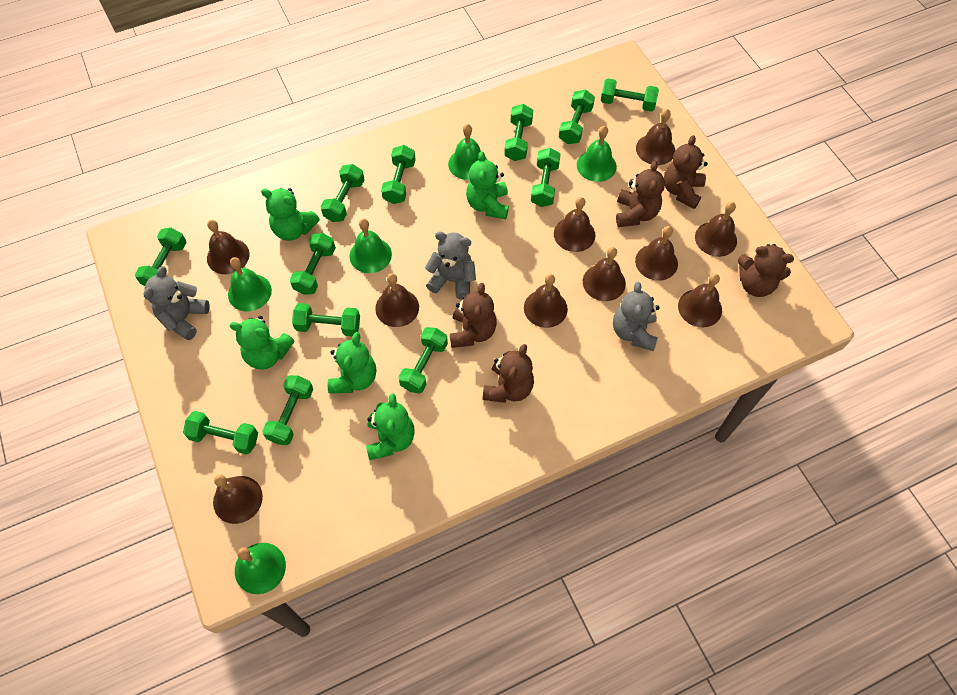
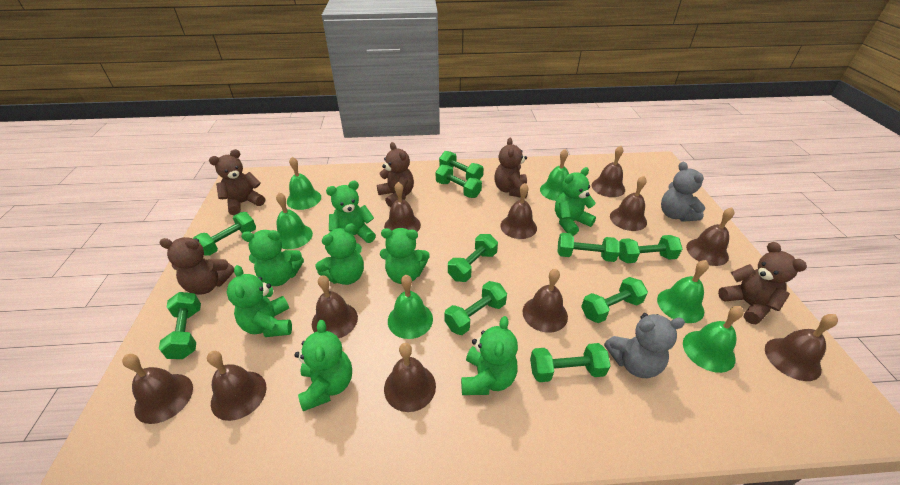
brown bell: 10 -> 11
green bell: 5 -> 6
green dumbbell: 12 -> 10
green teddy bear: 5 -> 8
grey teddy bear: 3 -> 2

